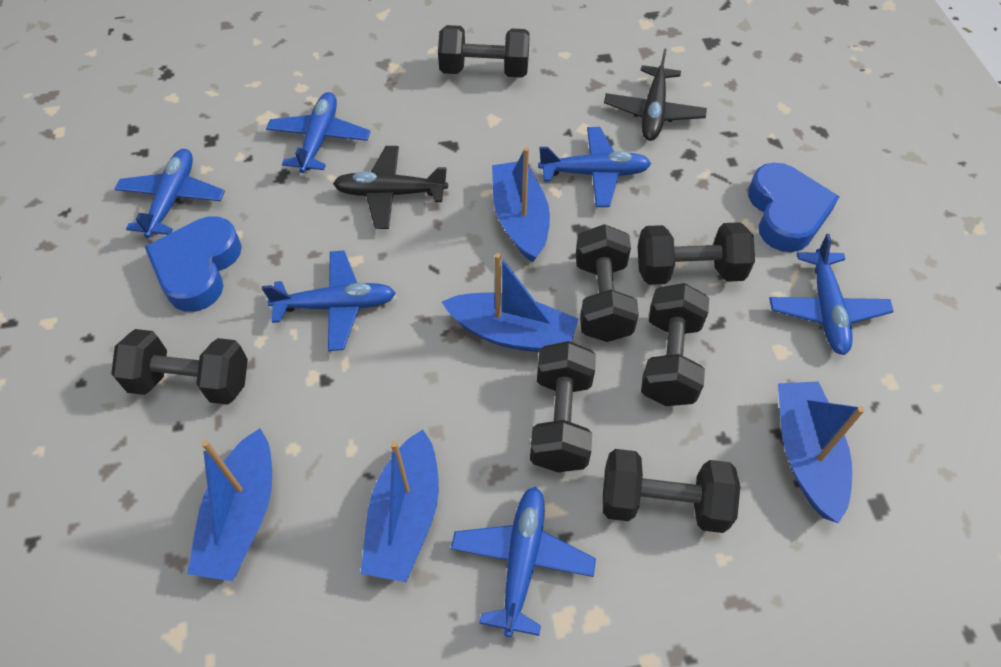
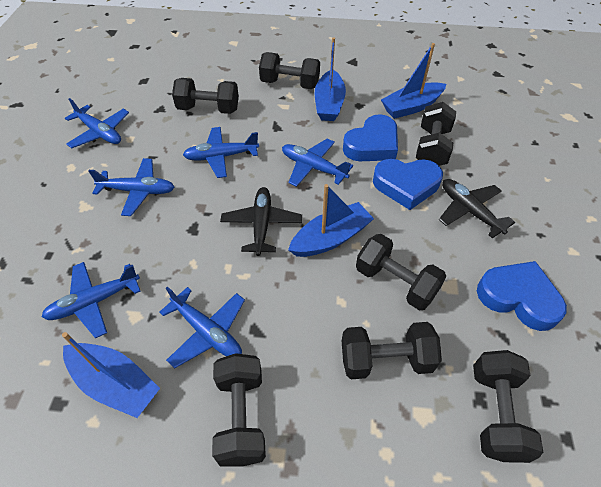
blue boat: 5 -> 4
blue heart: 2 -> 3

